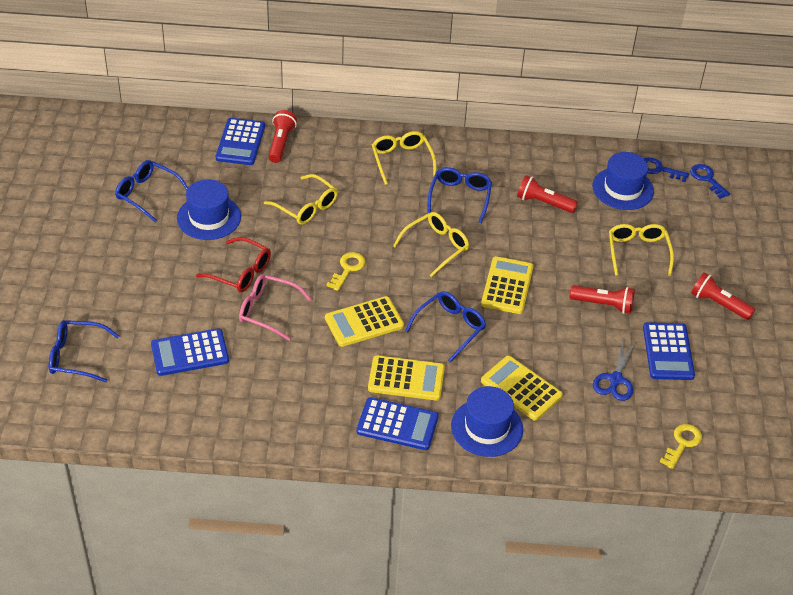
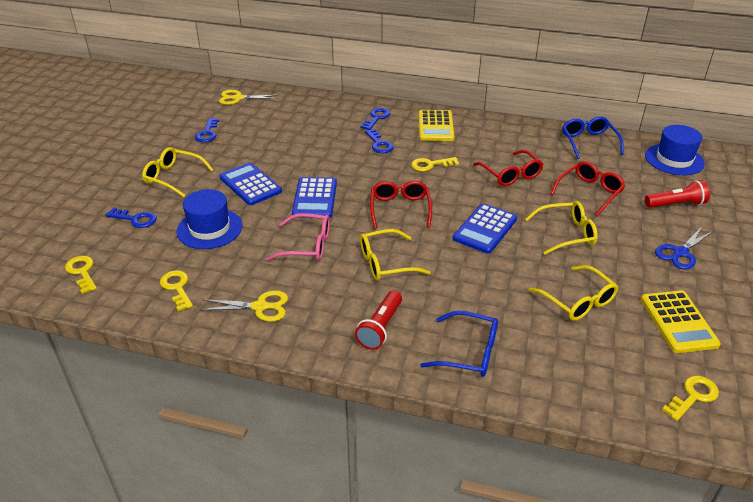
blue calculator: 4 -> 3
blue glasses: 4 -> 2
blue hat: 3 -> 2
blue key: 2 -> 4
red flashlight: 4 -> 2
red glasses: 1 -> 3
yellow calculator: 4 -> 2
yellow key: 2 -> 4
yellow scissors: 0 -> 2

